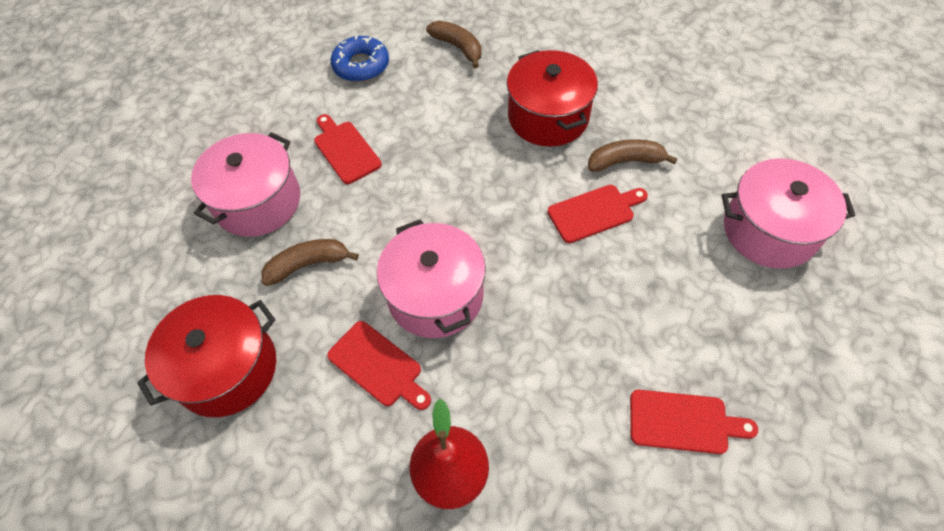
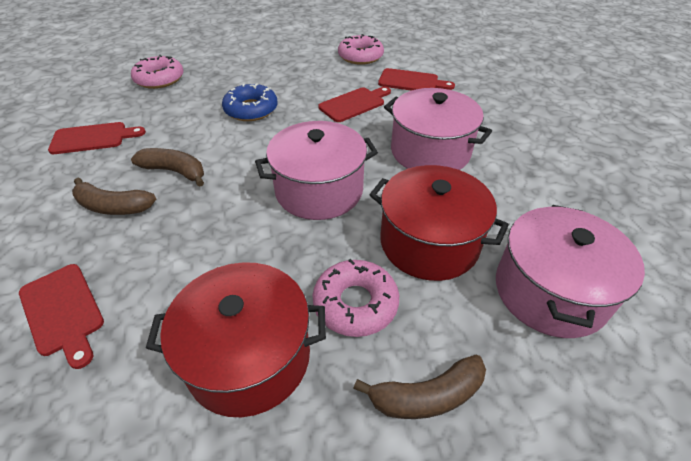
pink donut: 0 -> 3
red pear: 1 -> 0

